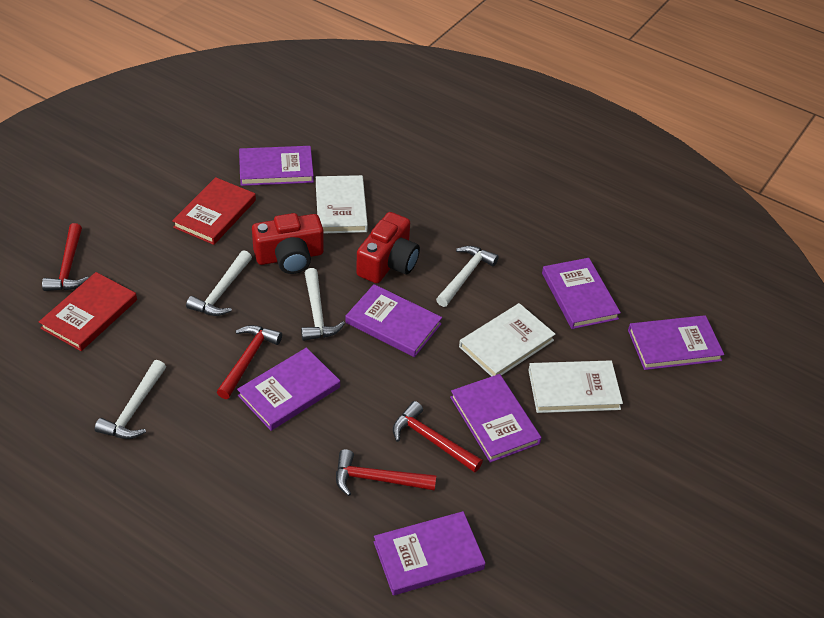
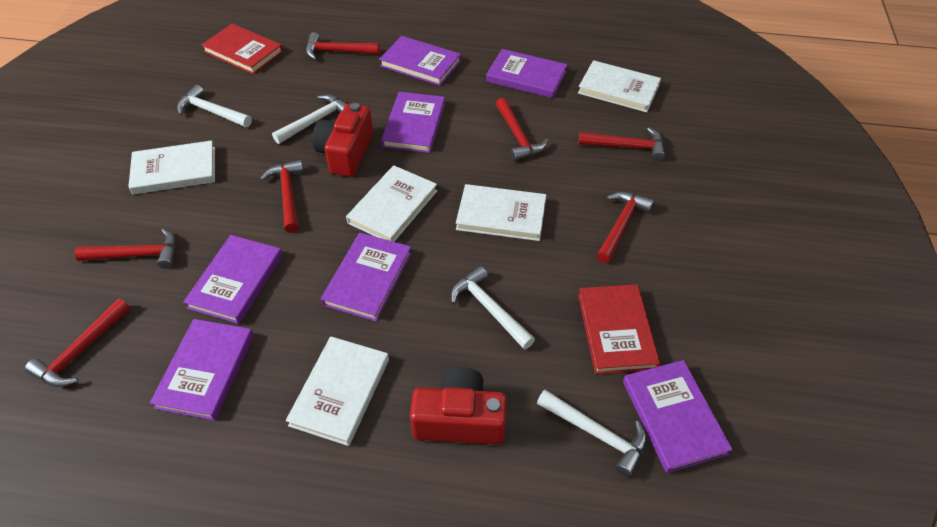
red hammer: 4 -> 7
white book: 3 -> 5

